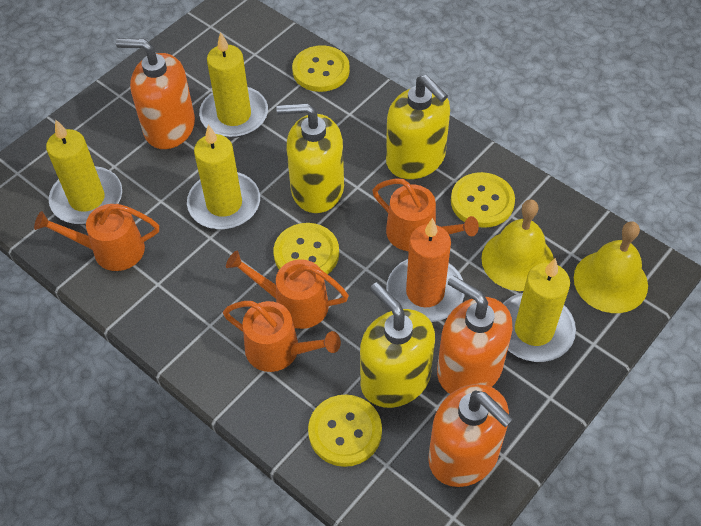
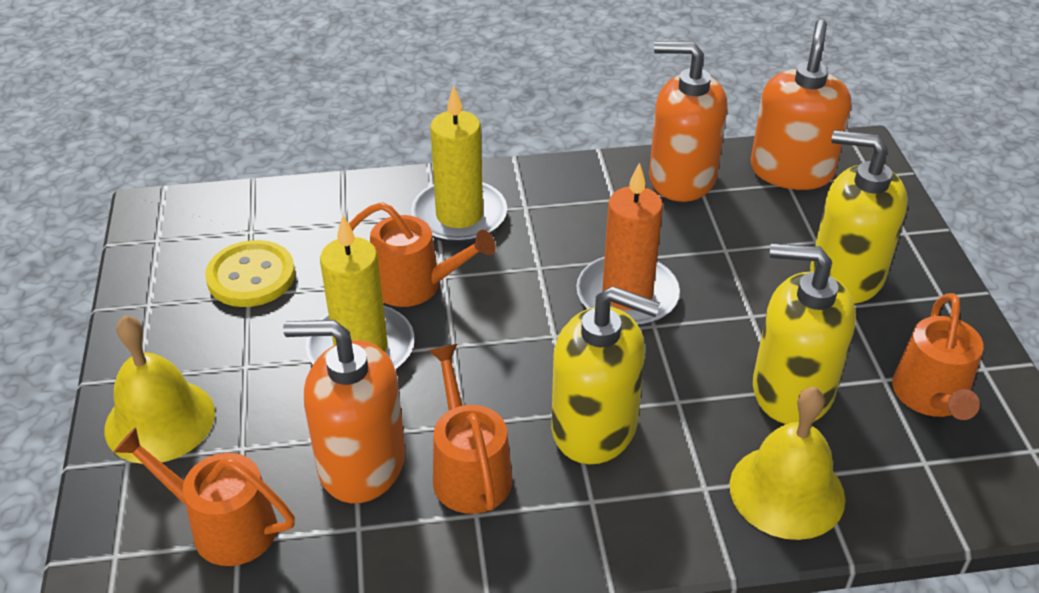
yellow button: 4 -> 1
yellow candle: 4 -> 2

